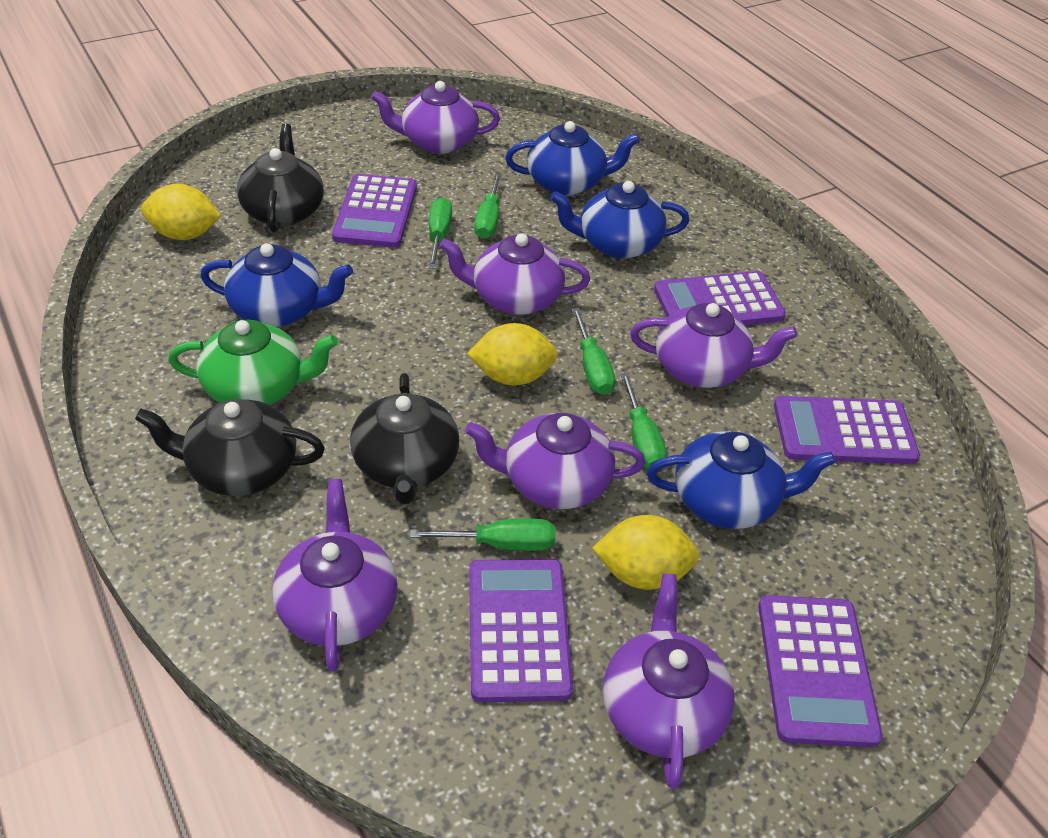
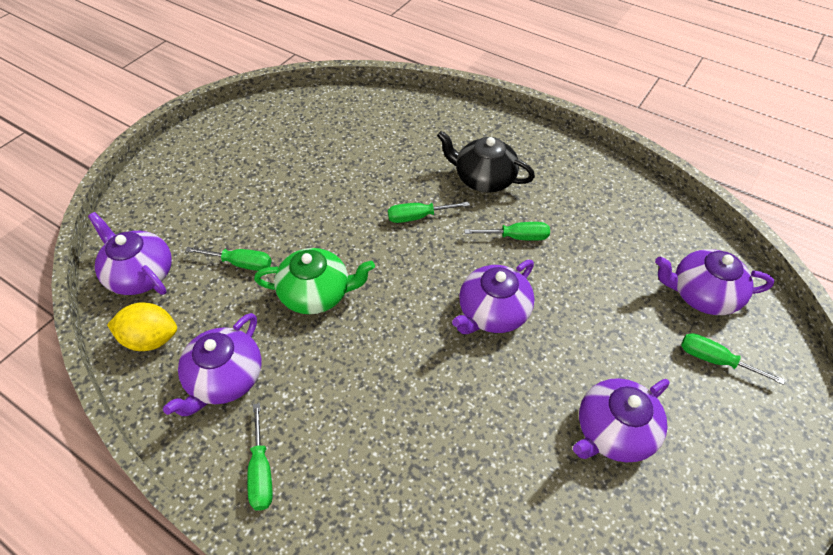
black teapot: 3 -> 1
blue teapot: 4 -> 0
purple calculator: 5 -> 0
purple teapot: 6 -> 5
yellow lemon: 3 -> 1

